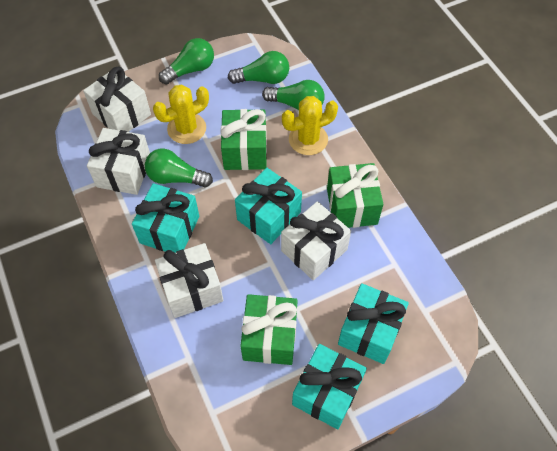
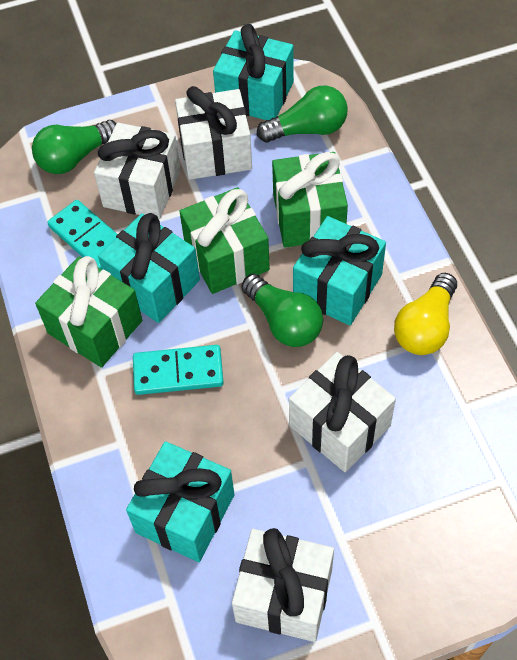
green light bulb: 4 -> 3
turquoise domino: 0 -> 2
yellow cactus: 2 -> 0
yellow light bulb: 0 -> 1

